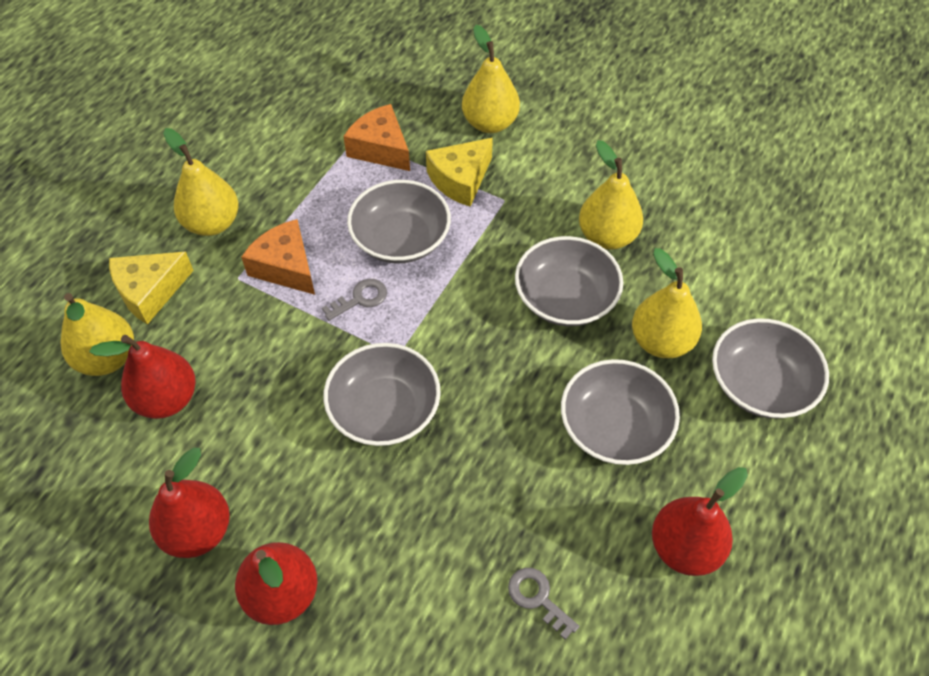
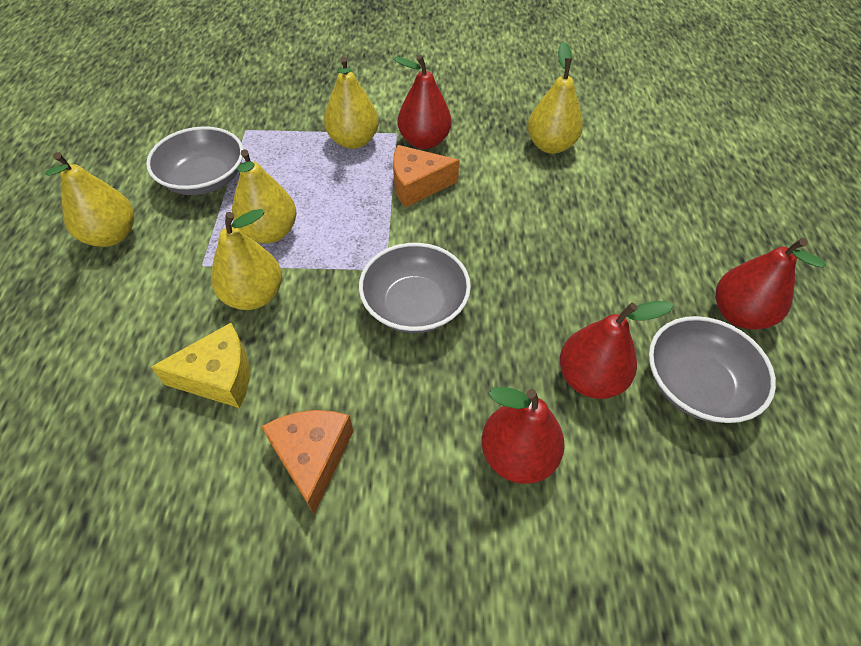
grey bowl: 5 -> 3
grey key: 2 -> 0
yellow cheese: 2 -> 1

